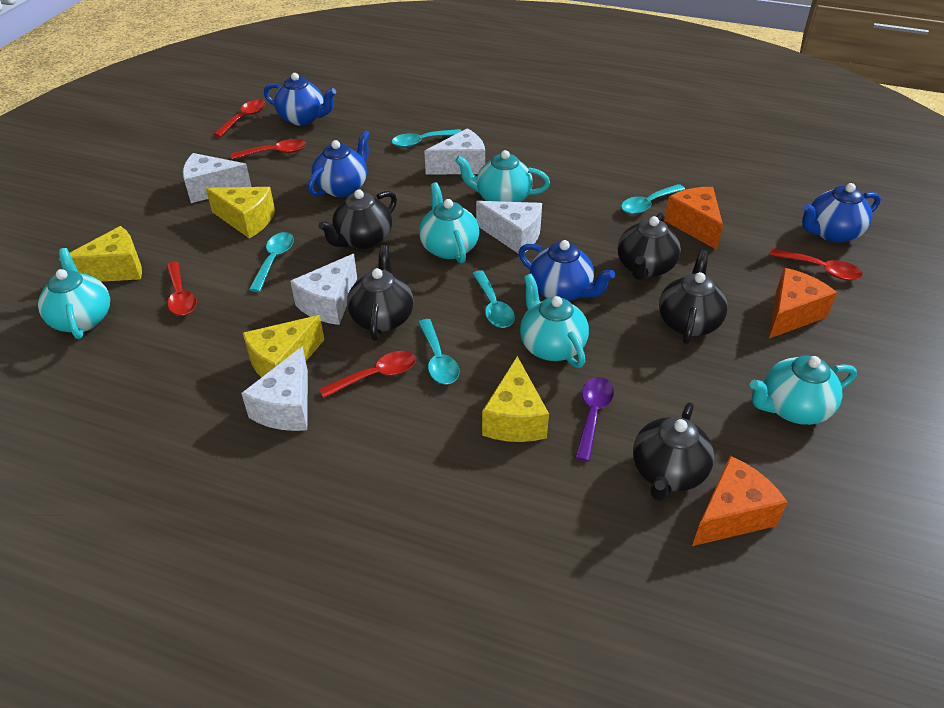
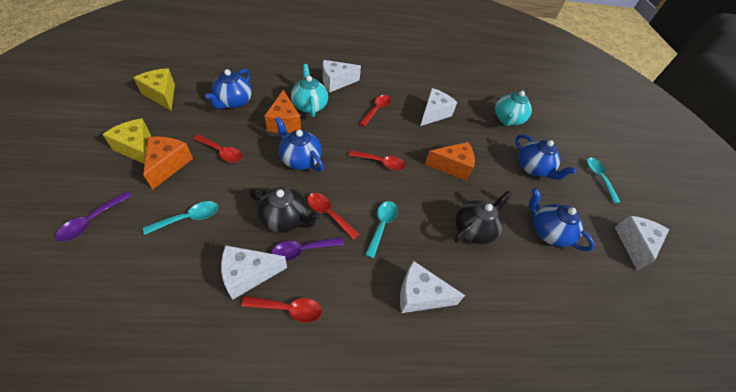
black teapot: 5 -> 2
purple spoon: 1 -> 2
turquoise spoon: 5 -> 3
turquoise teapot: 5 -> 2
yellow cheese: 4 -> 2

